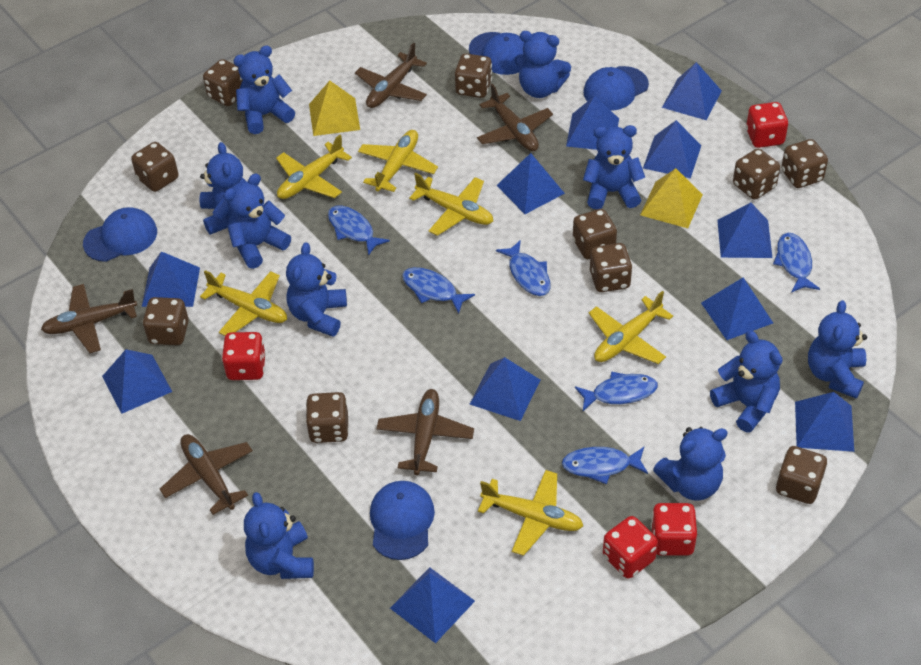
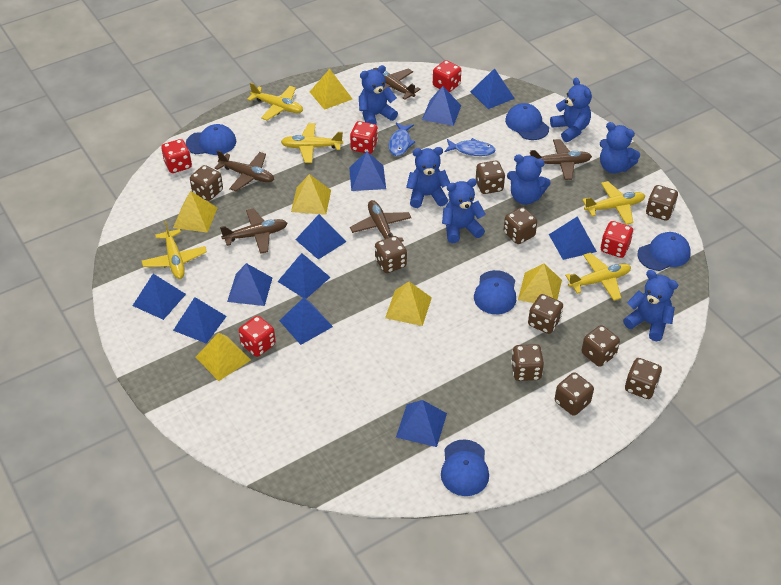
blue cap: 4 -> 5
blue fish: 6 -> 2
blue teddy bear: 10 -> 7
red dice: 4 -> 5
yellow plane: 6 -> 5
yellow pyramid: 2 -> 6

